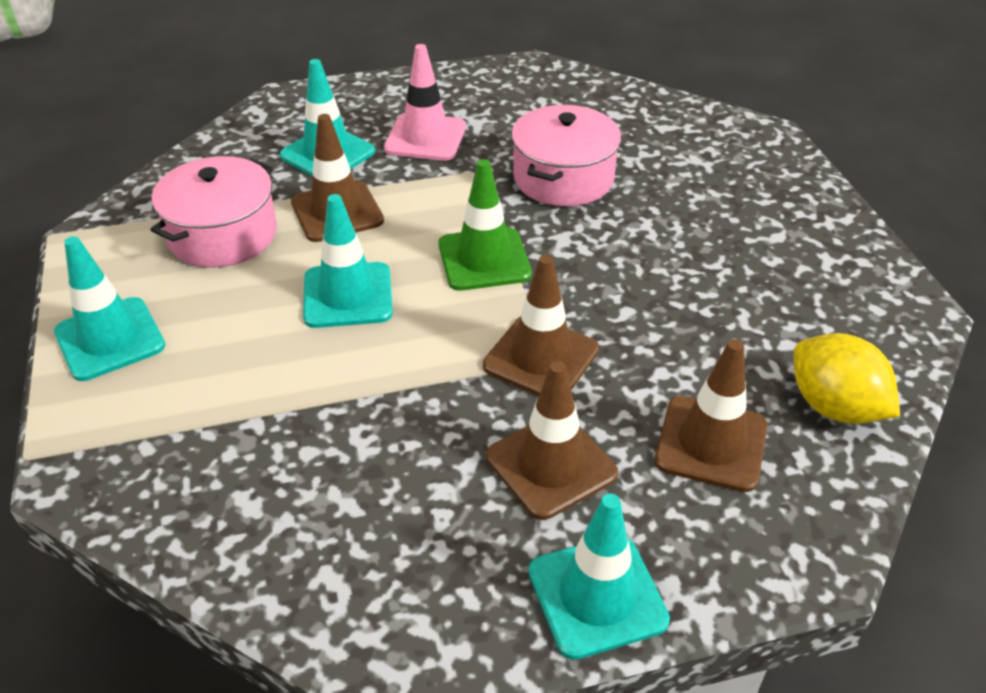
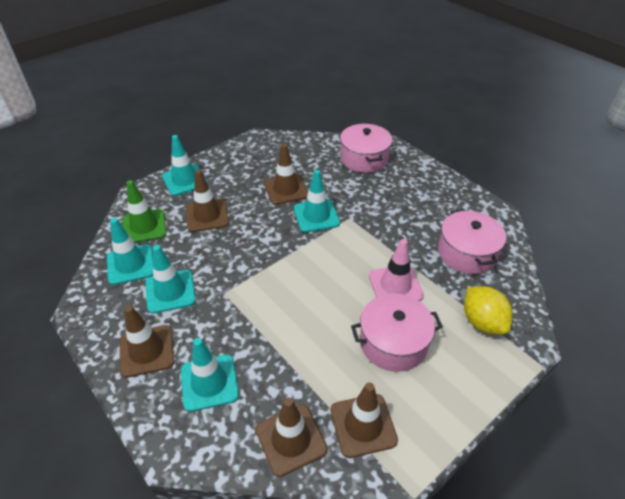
brown traffic cone: 4 -> 5
pink pot: 2 -> 3
turquoise traffic cone: 4 -> 5

